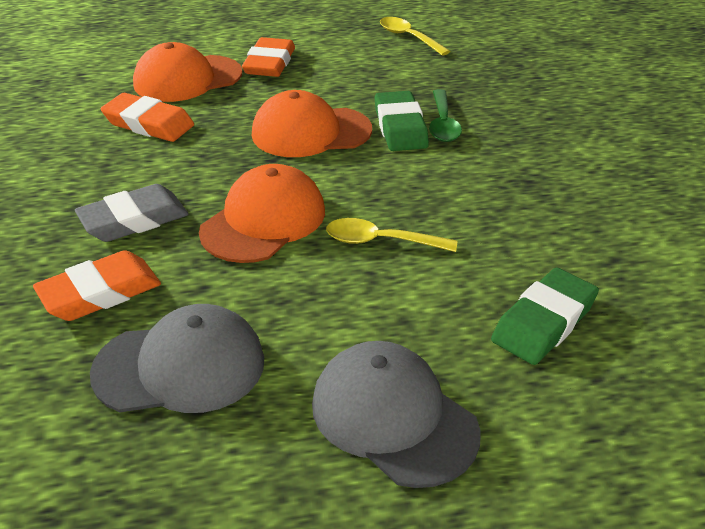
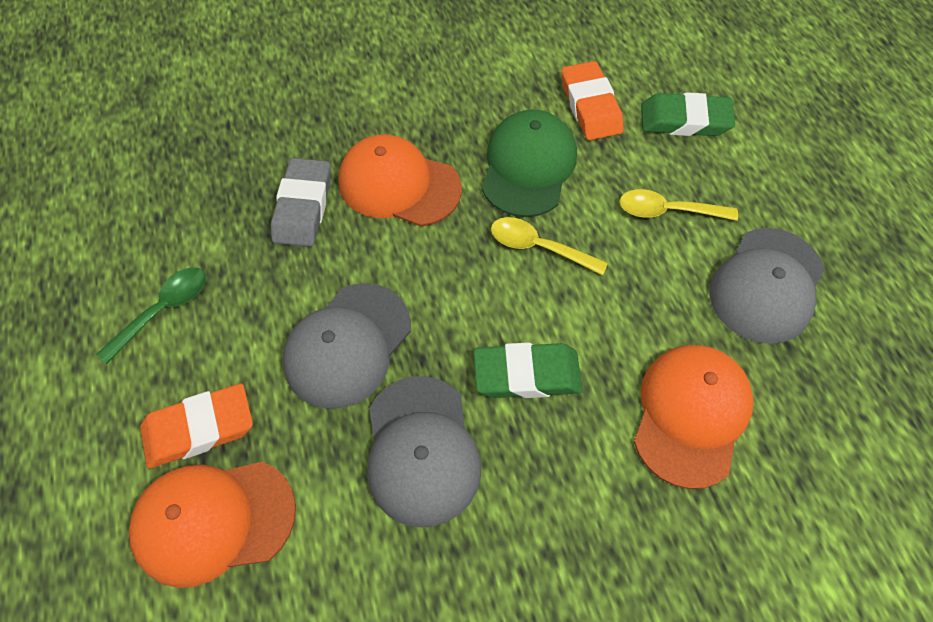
green cap: 0 -> 1
grey cap: 2 -> 3
orange eraser: 3 -> 2

